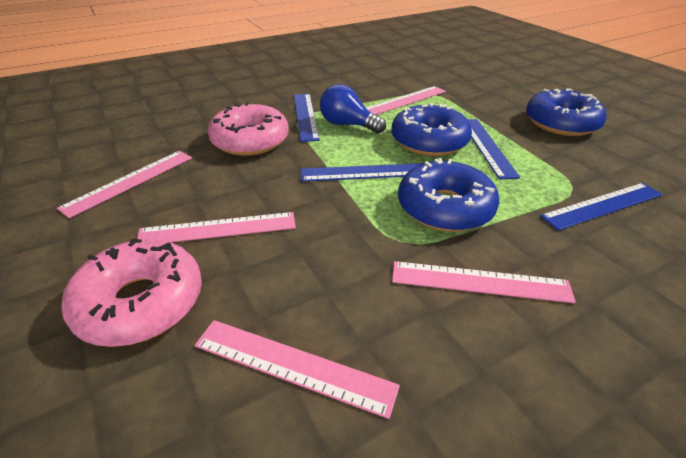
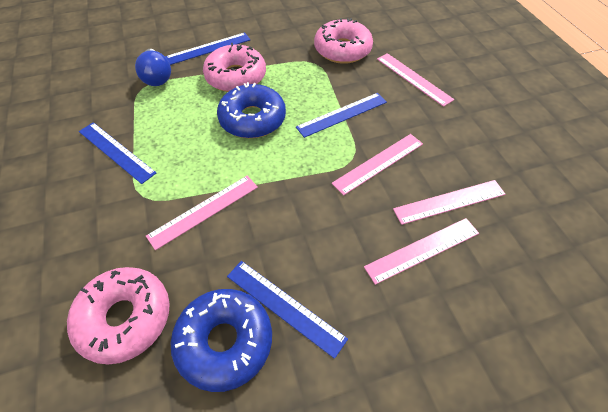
blue donut: 3 -> 2
pink donut: 2 -> 3

